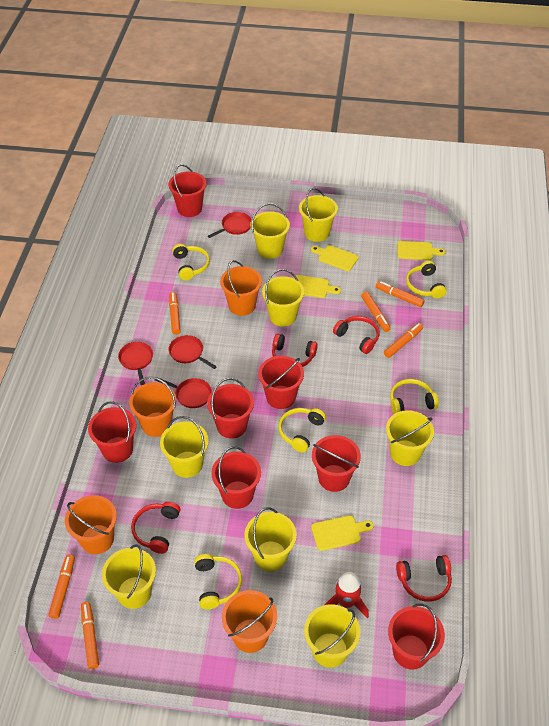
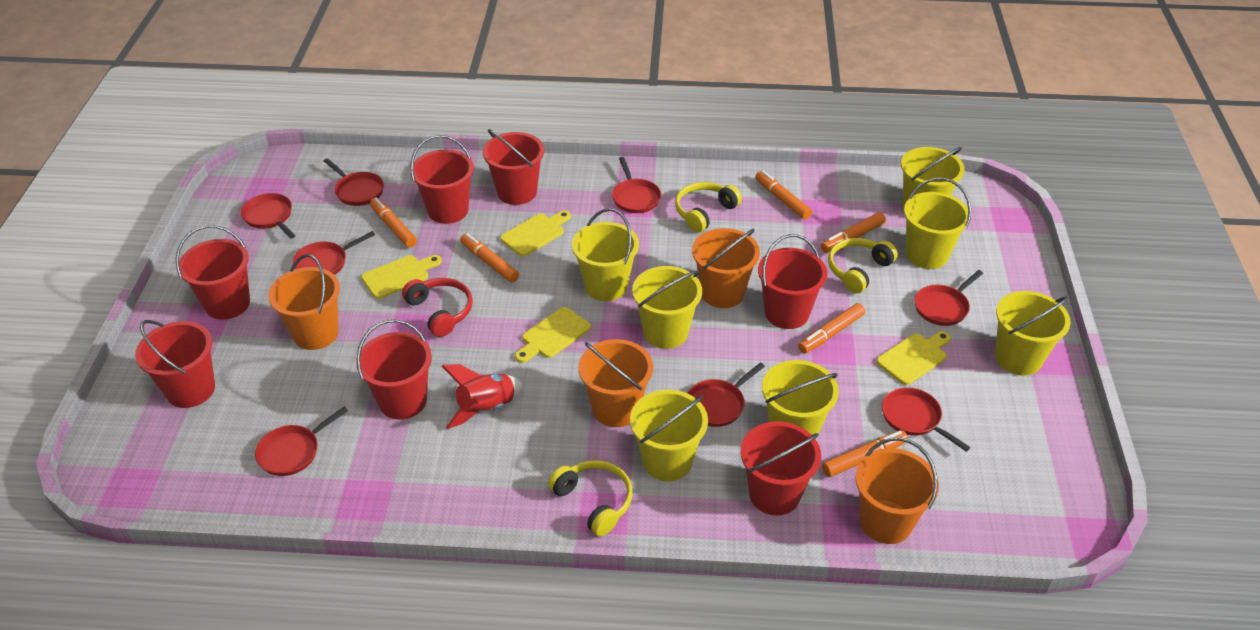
red headphones: 4 -> 1
red pan: 4 -> 8
yellow bucket: 8 -> 7
yellow headphones: 5 -> 3

